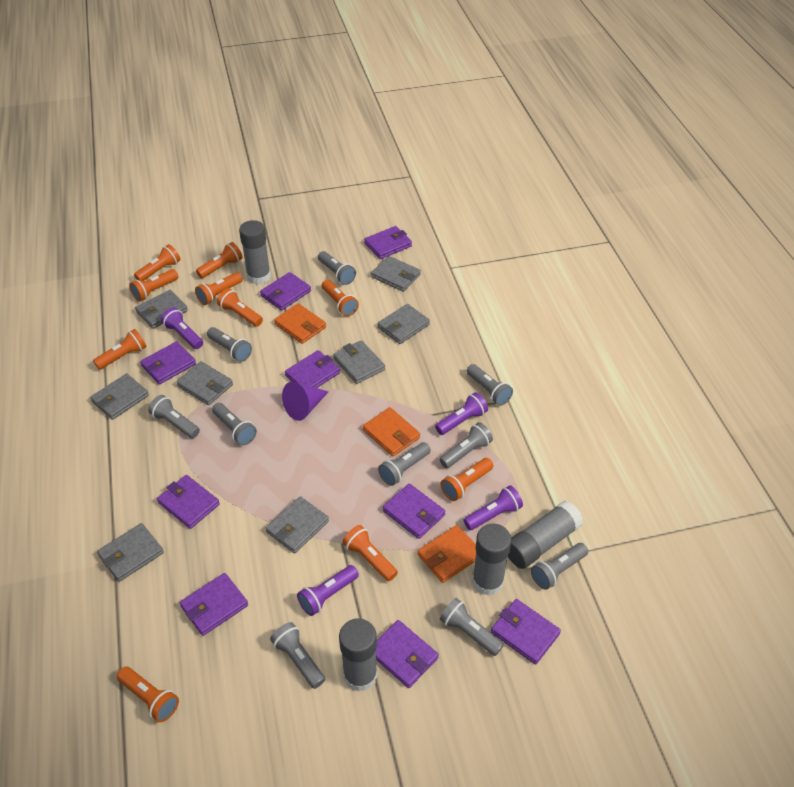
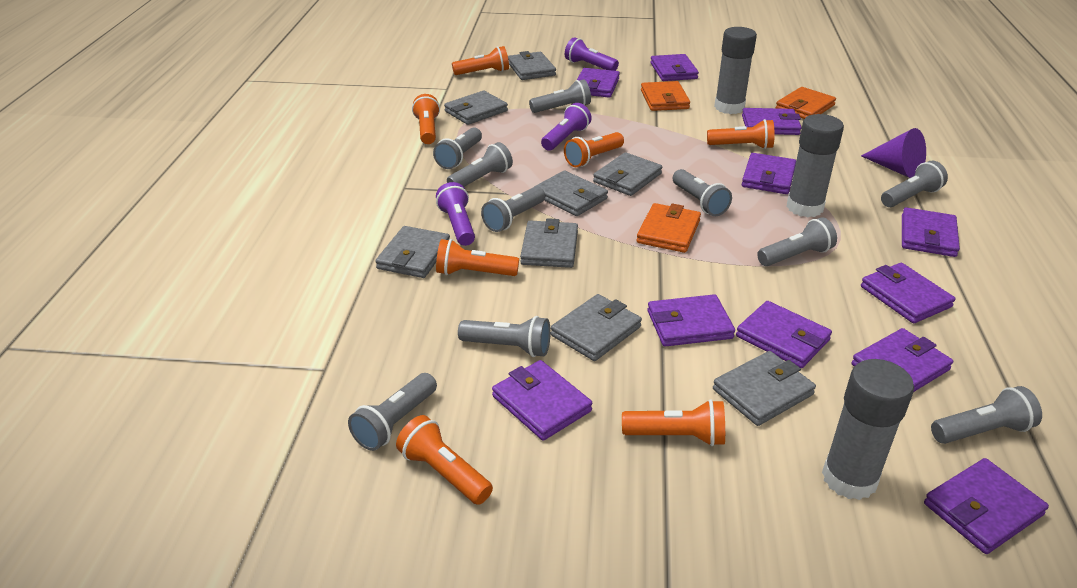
grey glue stick: 4 -> 3
orange flashlight: 10 -> 7
purple flashlight: 4 -> 3
purple wallet: 9 -> 11

